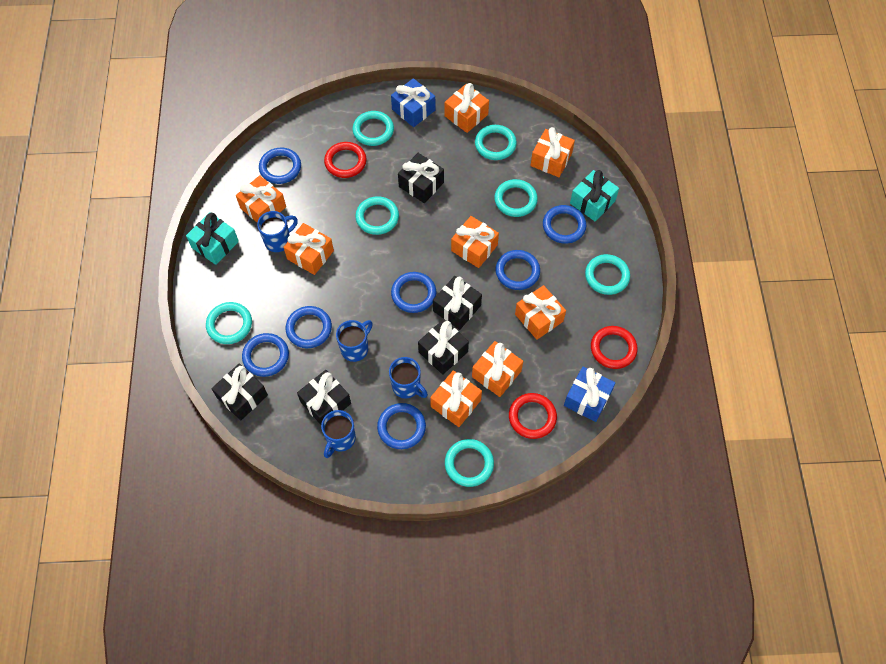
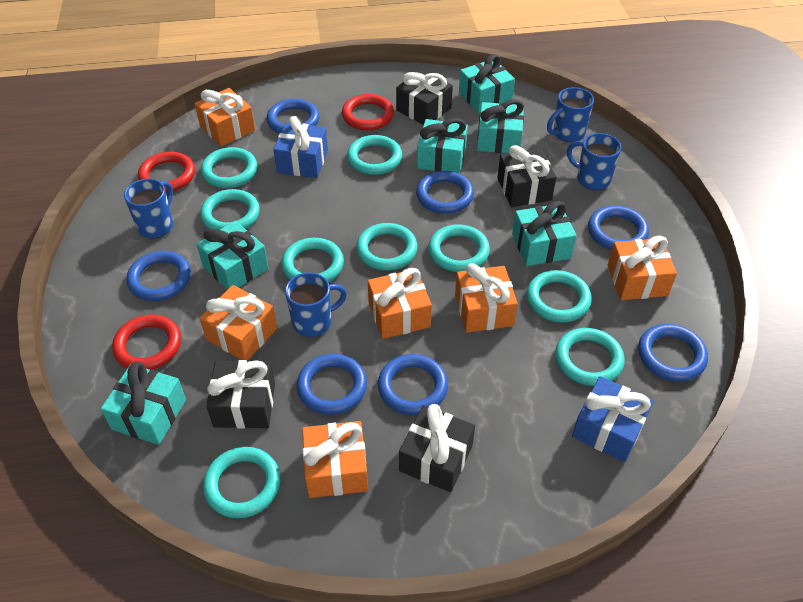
black gift: 5 -> 4
orange gift: 8 -> 6
turquoise gift: 2 -> 6
turquoise ring: 7 -> 9

